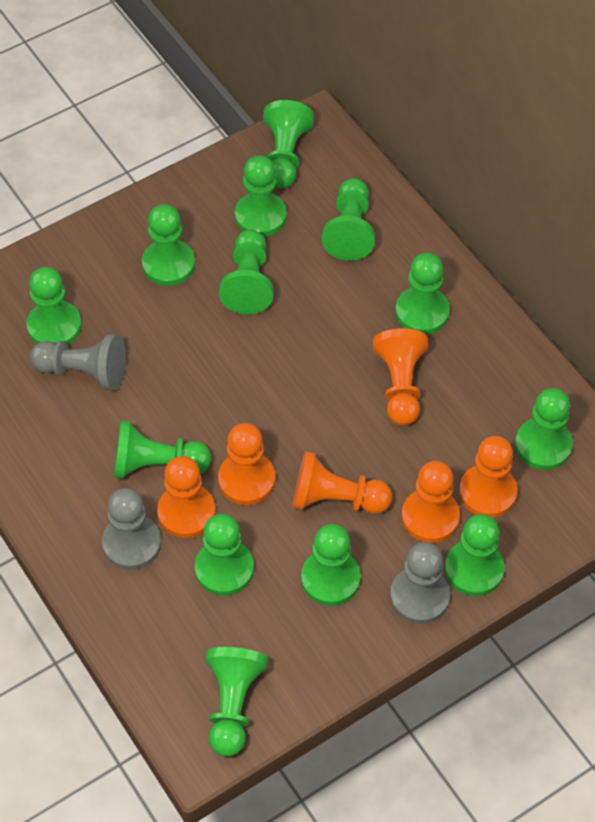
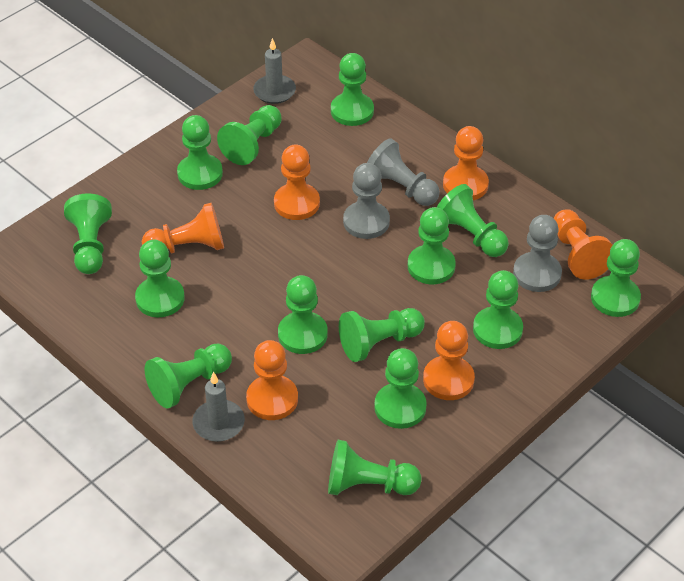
green pawn: 13 -> 14
grey candle: 0 -> 2

